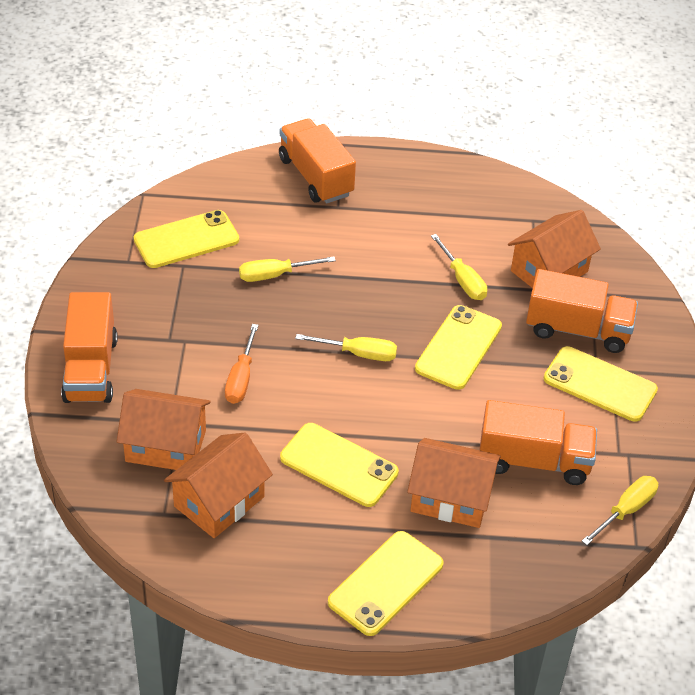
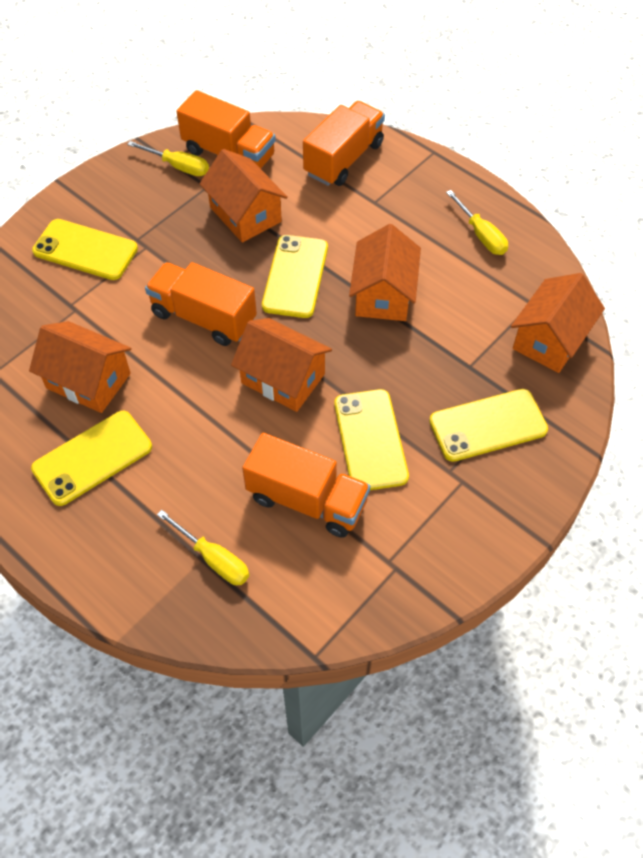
orange house: 4 -> 5
orange screwdriver: 1 -> 0
yellow screwdriver: 4 -> 3

